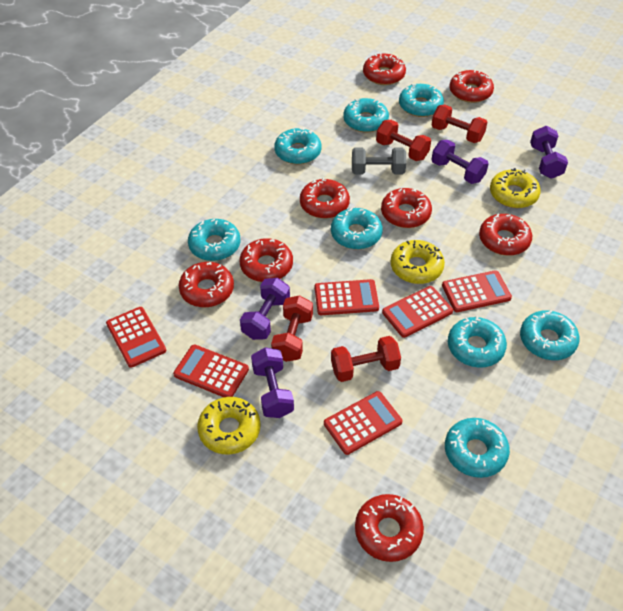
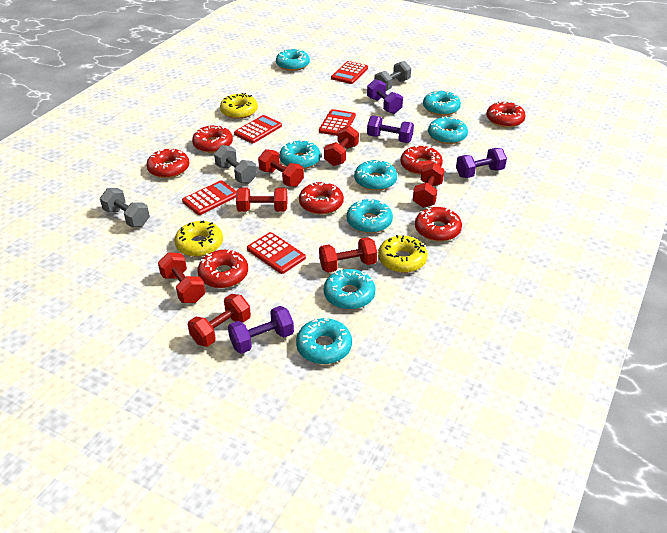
grey dumbbell: 1 -> 3
red calculator: 6 -> 5
red donut: 8 -> 7
red dumbbell: 4 -> 7

